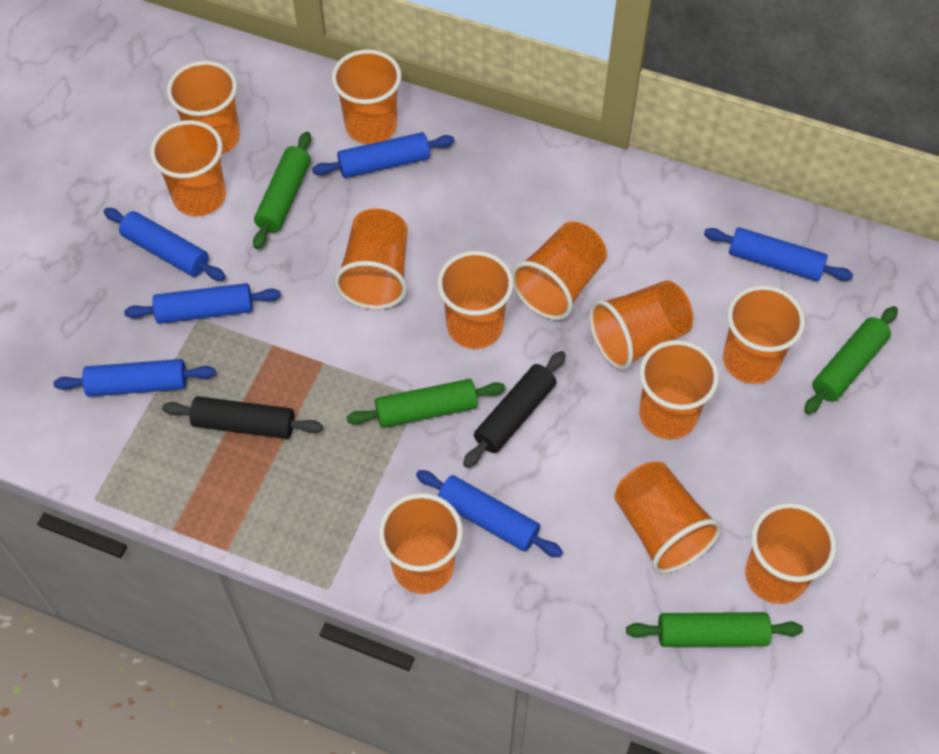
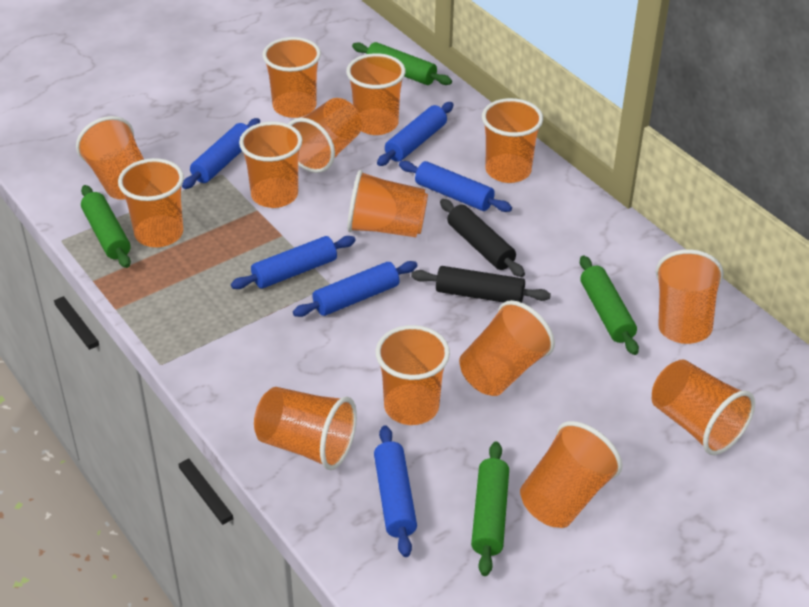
orange cup: 12 -> 14

